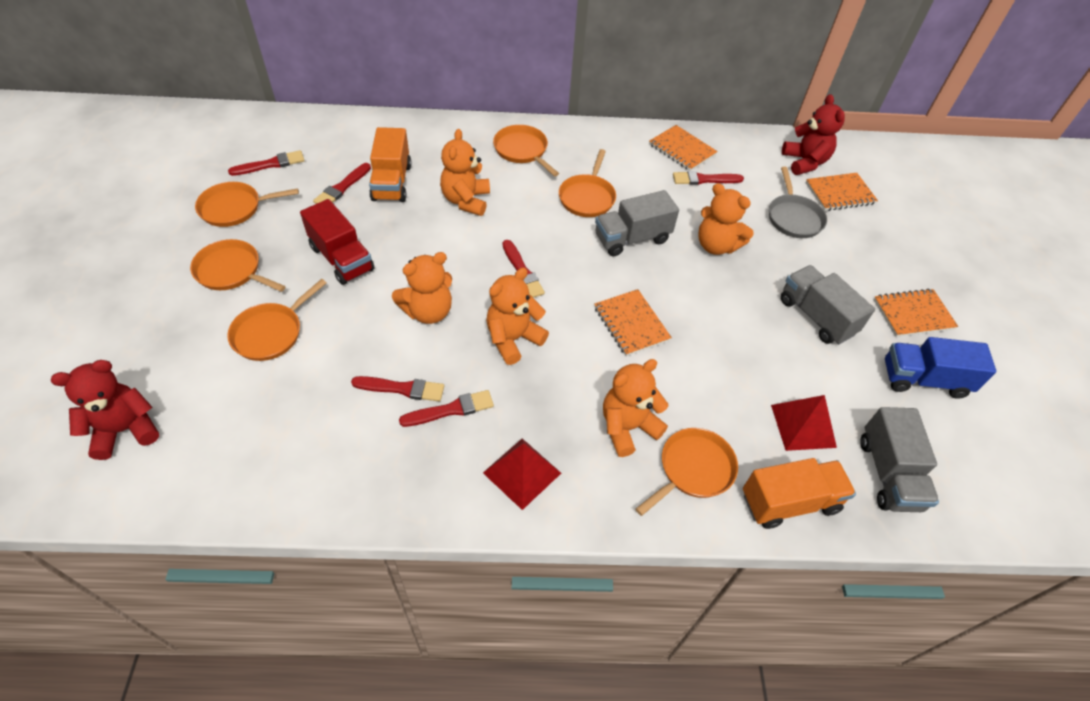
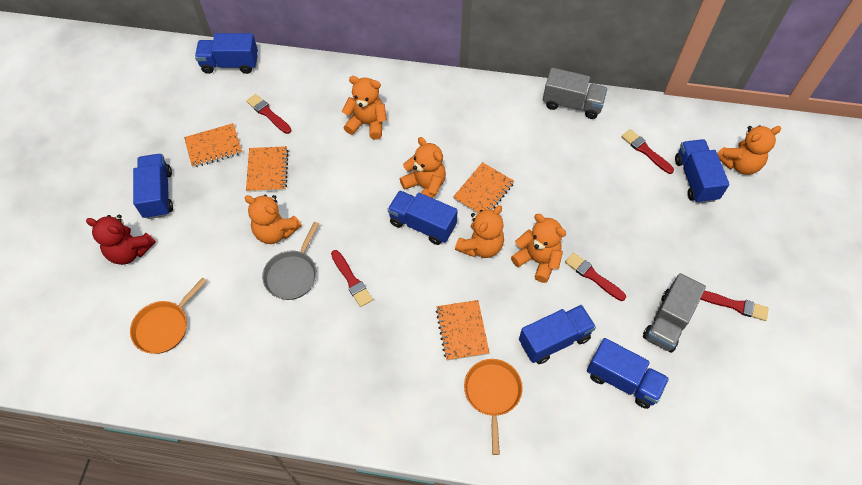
blue truck: 1 -> 6
grey truck: 3 -> 2
orange pan: 6 -> 2
orange teddy bear: 5 -> 6
orange truck: 2 -> 0
red brush: 6 -> 5
red pyramid: 2 -> 0
red teddy bear: 2 -> 1
red truck: 1 -> 0

